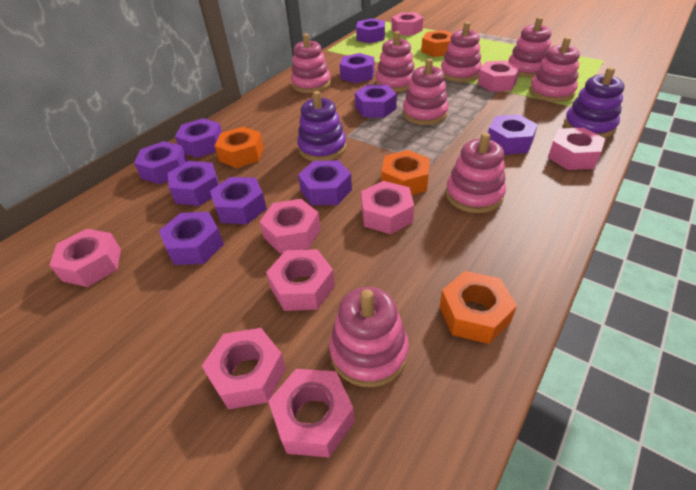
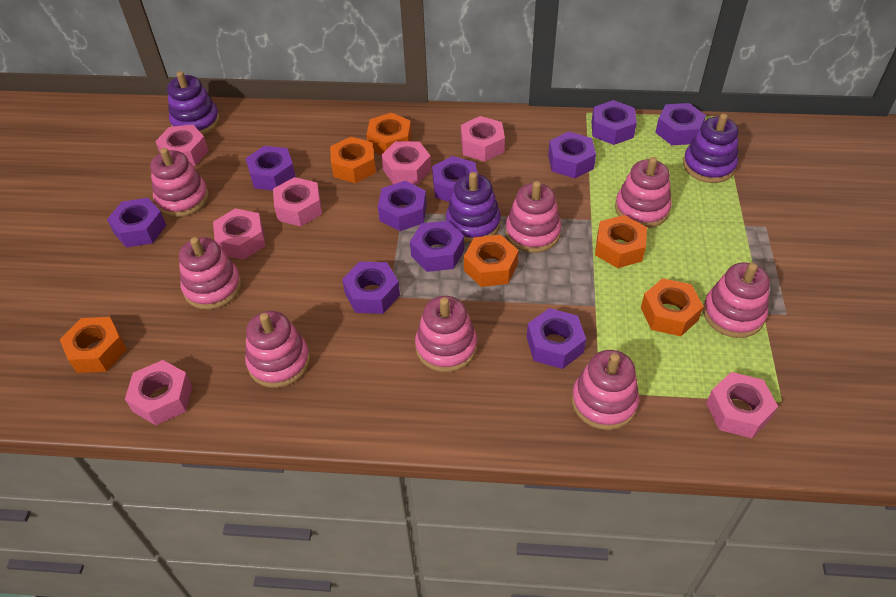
orange nut: 4 -> 6
pink nut: 9 -> 7
purple stacking toy: 2 -> 3

